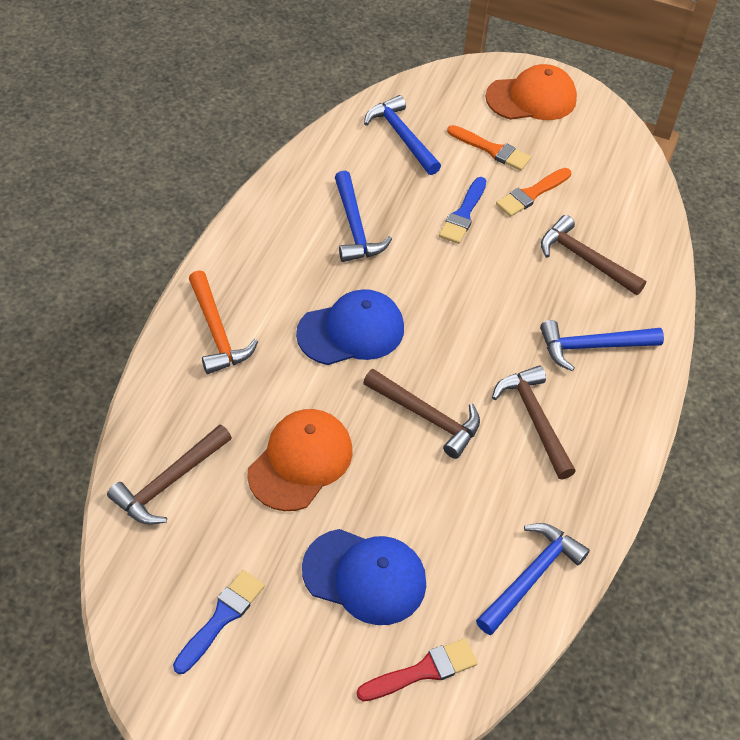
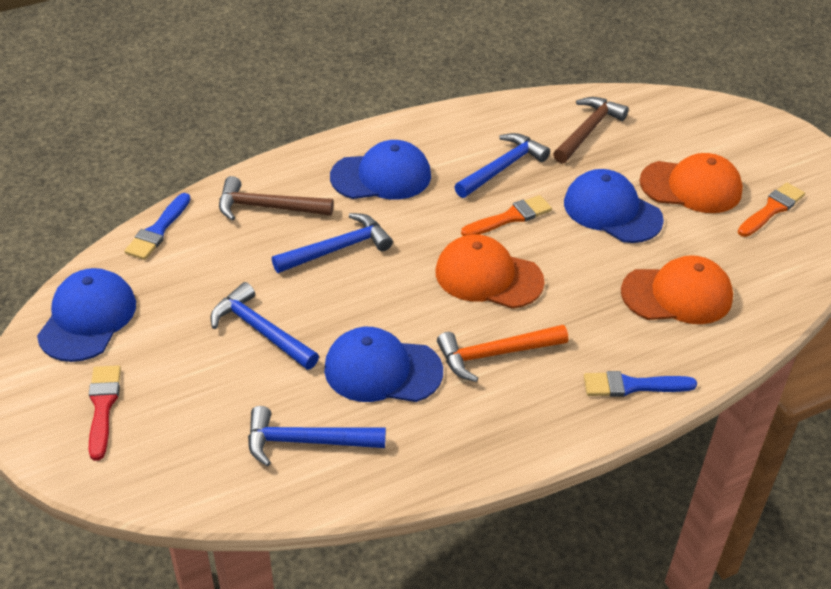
blue cap: 2 -> 4
brown hammer: 4 -> 2
orange cap: 2 -> 3

